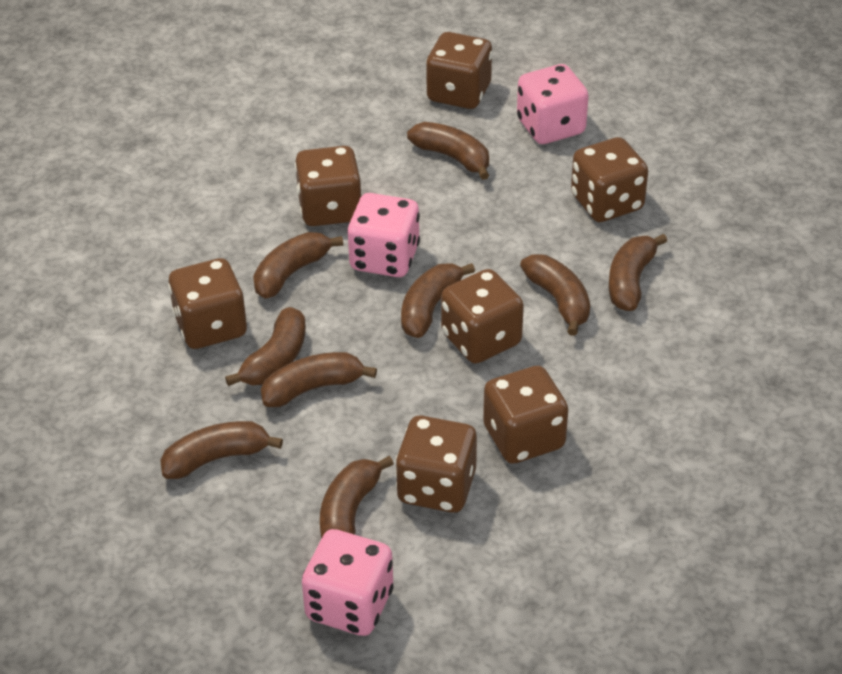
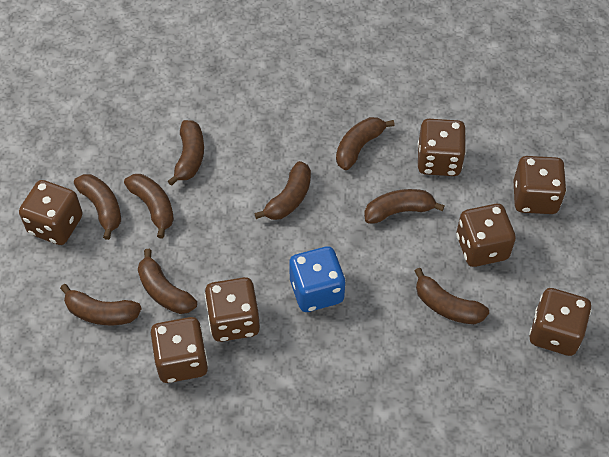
blue dice: 0 -> 1
pink dice: 3 -> 0

